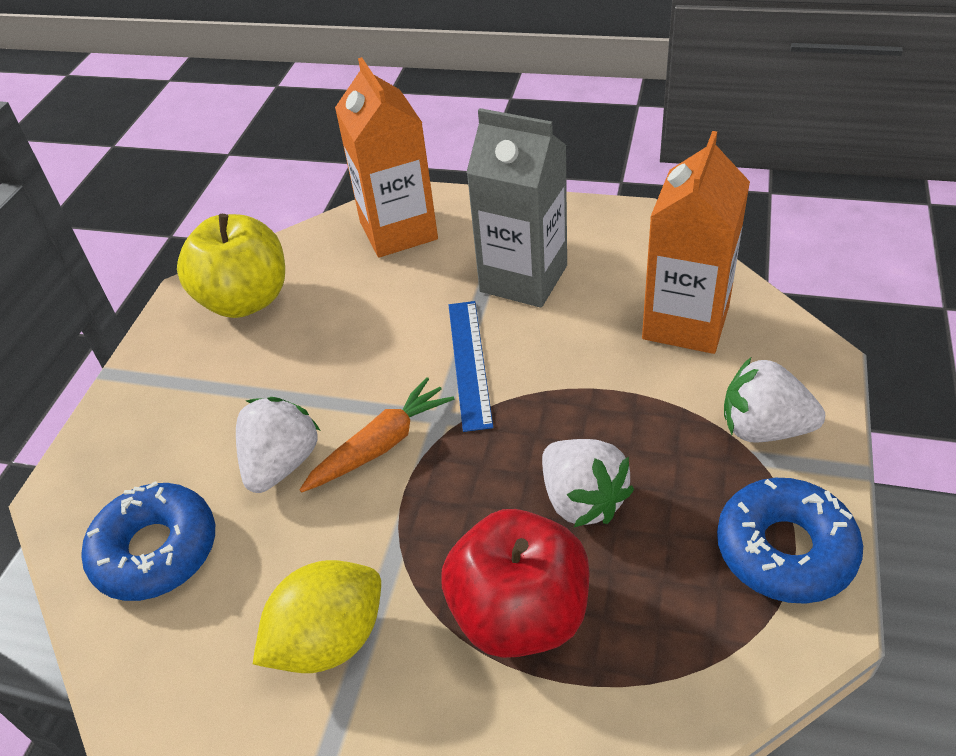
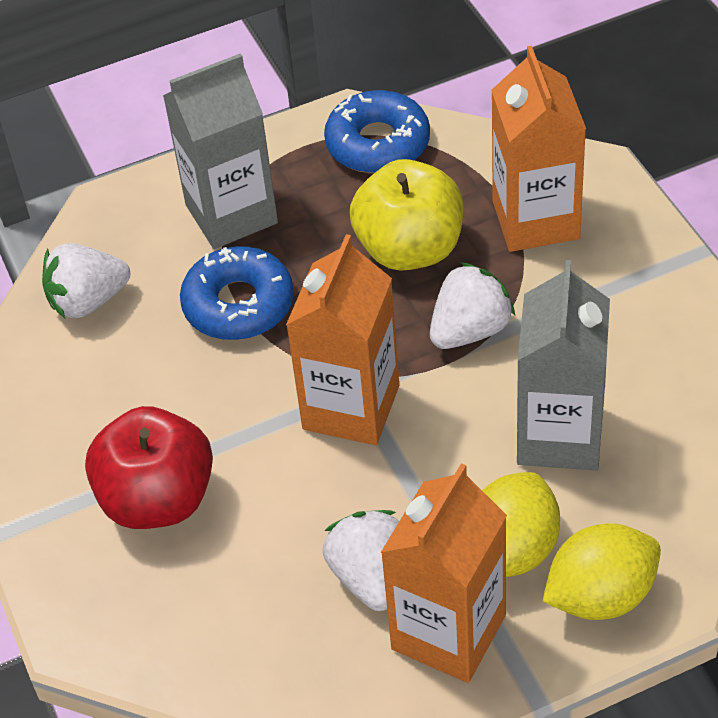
blue ruler: 1 -> 0
grey carton: 1 -> 2
orange carrot: 1 -> 0
orange carton: 2 -> 3
yellow lemon: 1 -> 2

